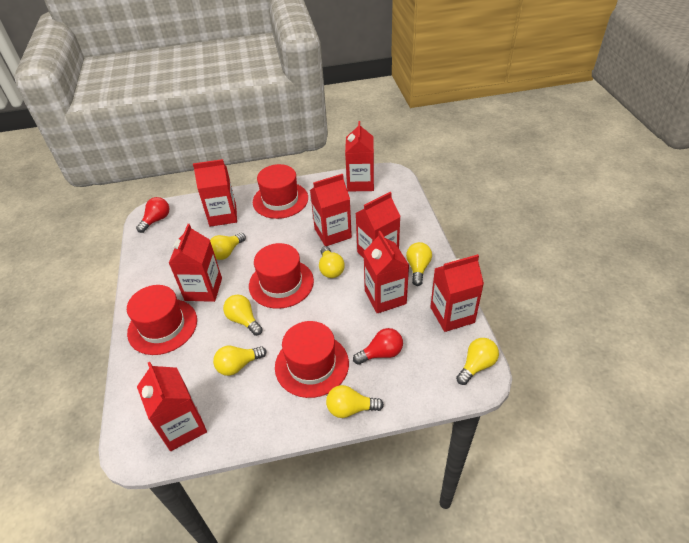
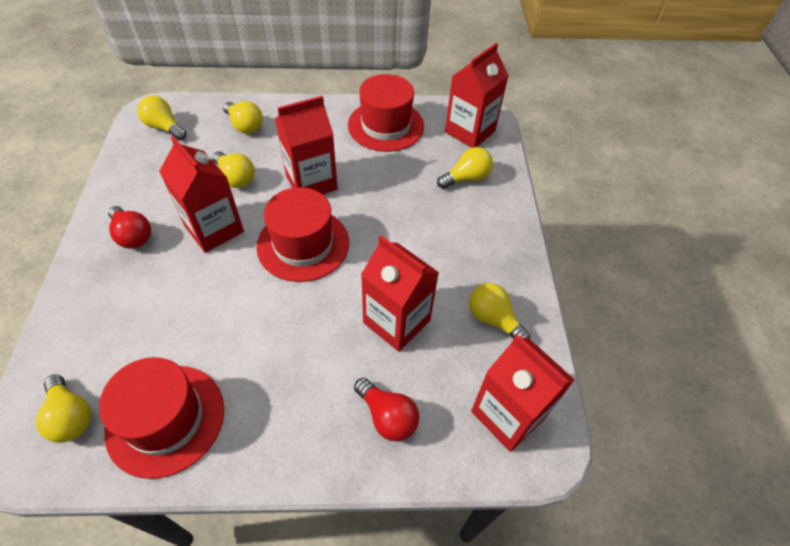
red carton: 8 -> 5
red hat: 4 -> 3
yellow light bulb: 7 -> 6

